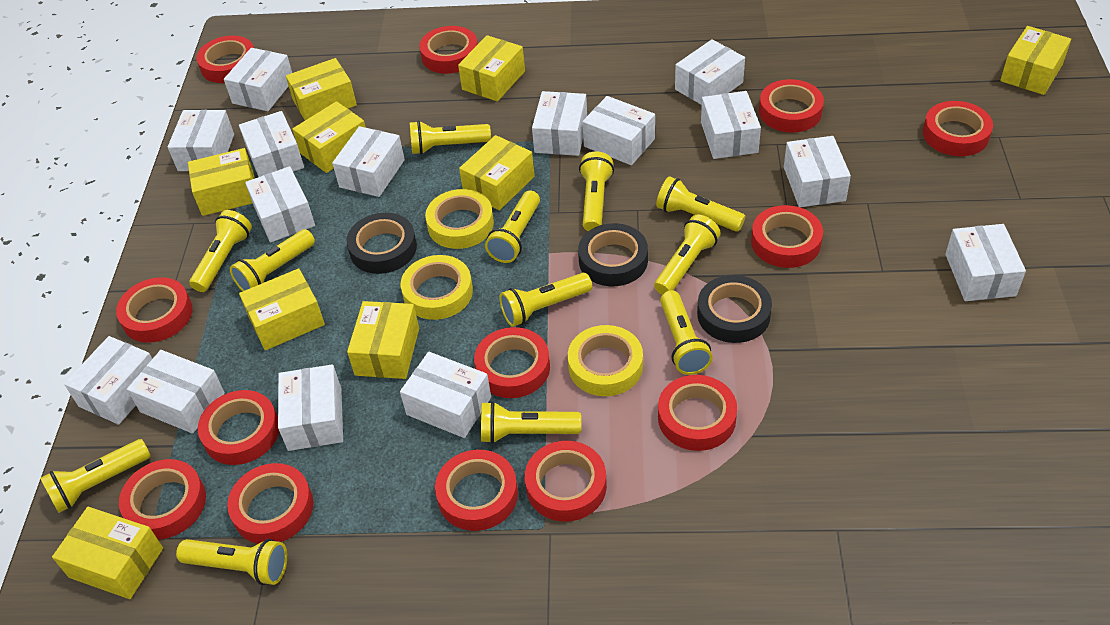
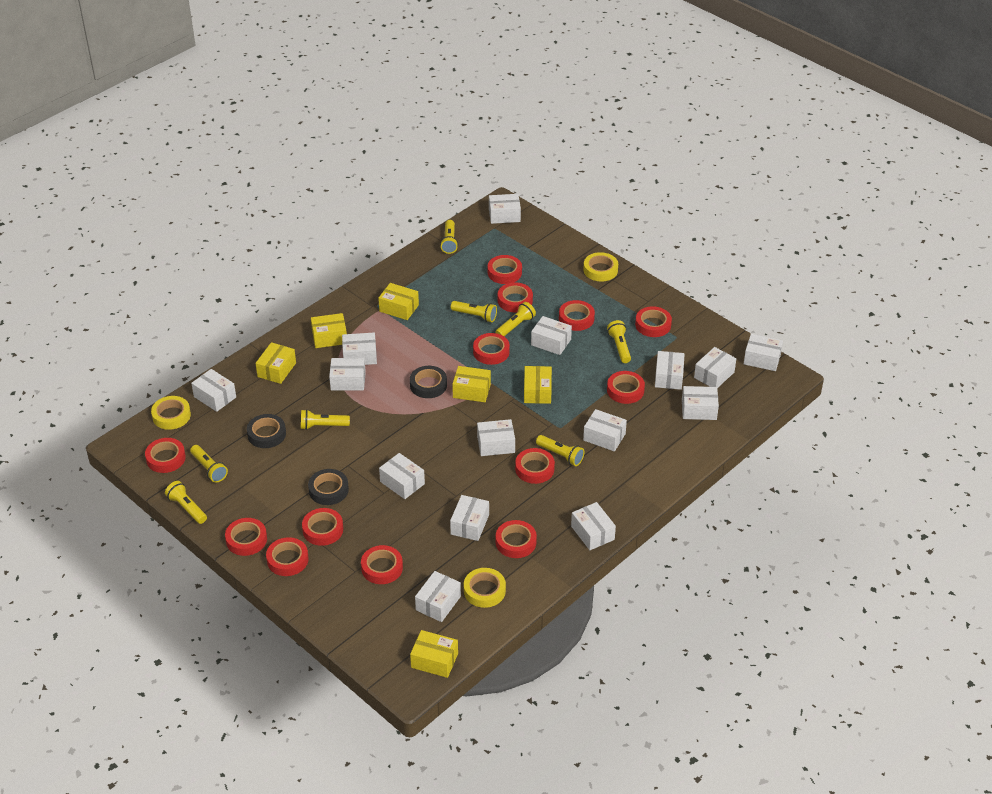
yellow box: 9 -> 6
yellow flashlight: 12 -> 8

